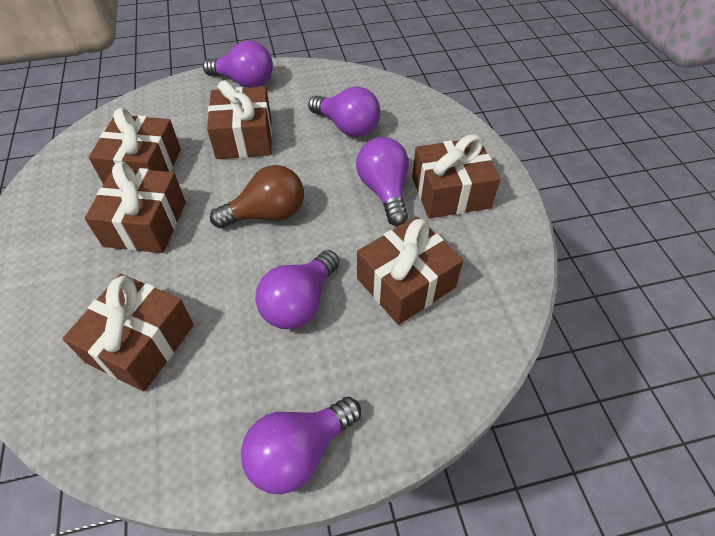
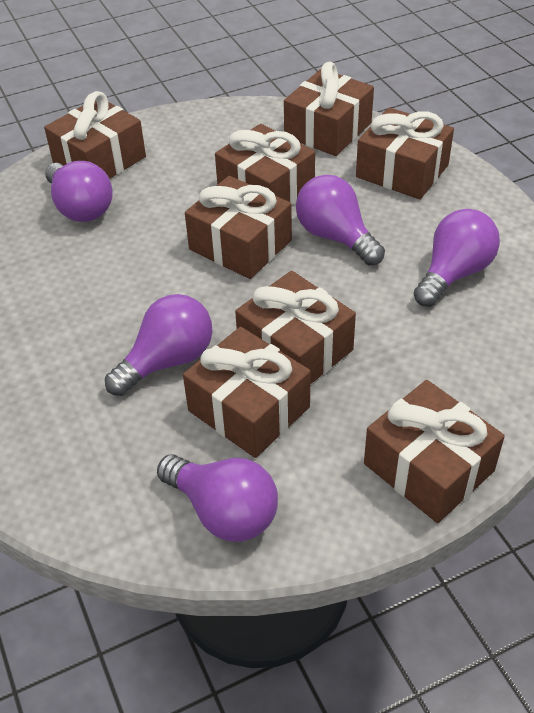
brown gift: 6 -> 8
brown light bulb: 1 -> 0

